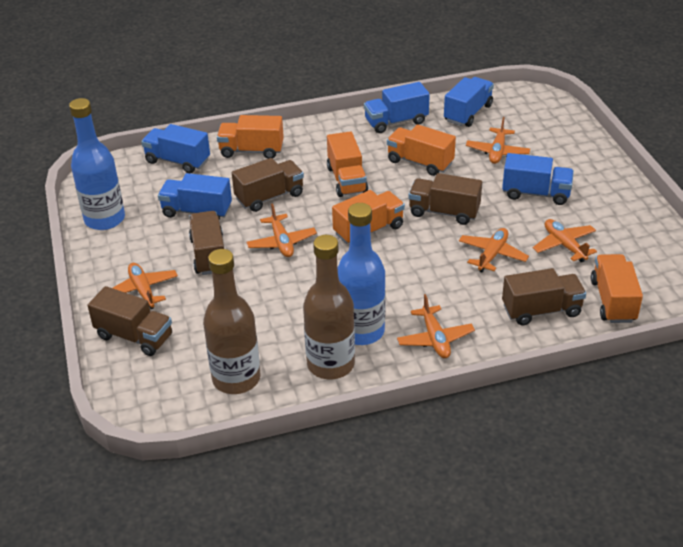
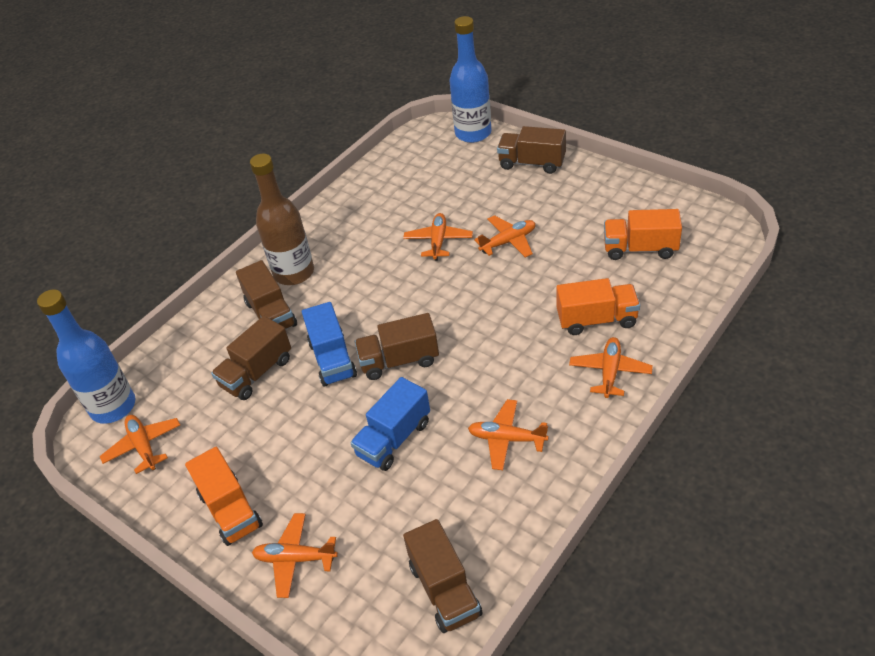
blue truck: 5 -> 2
brown bottle: 2 -> 1
orange truck: 5 -> 3

